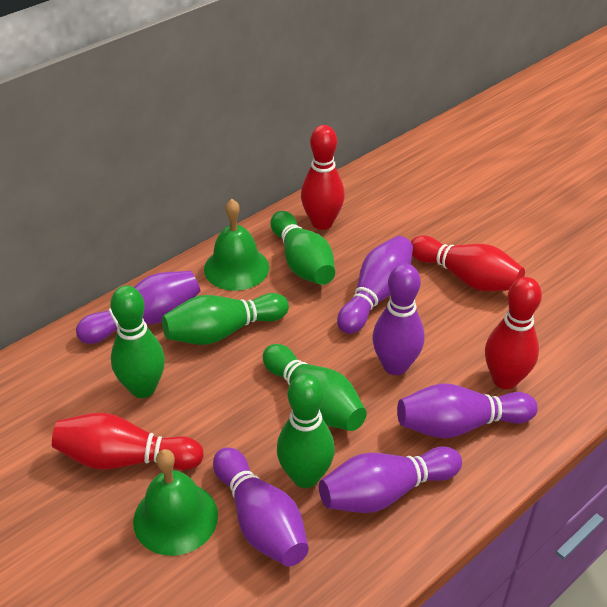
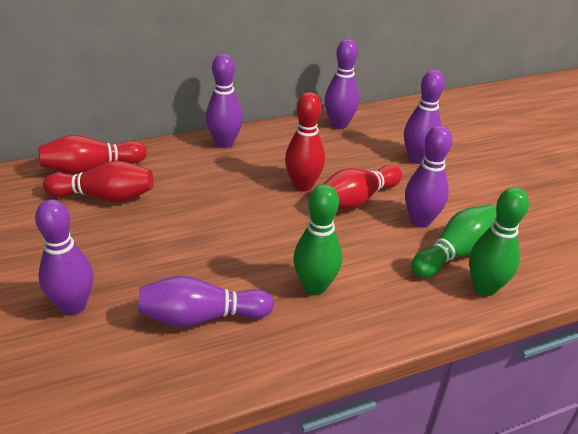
green bell: 2 -> 0
green bowling pin: 5 -> 3

